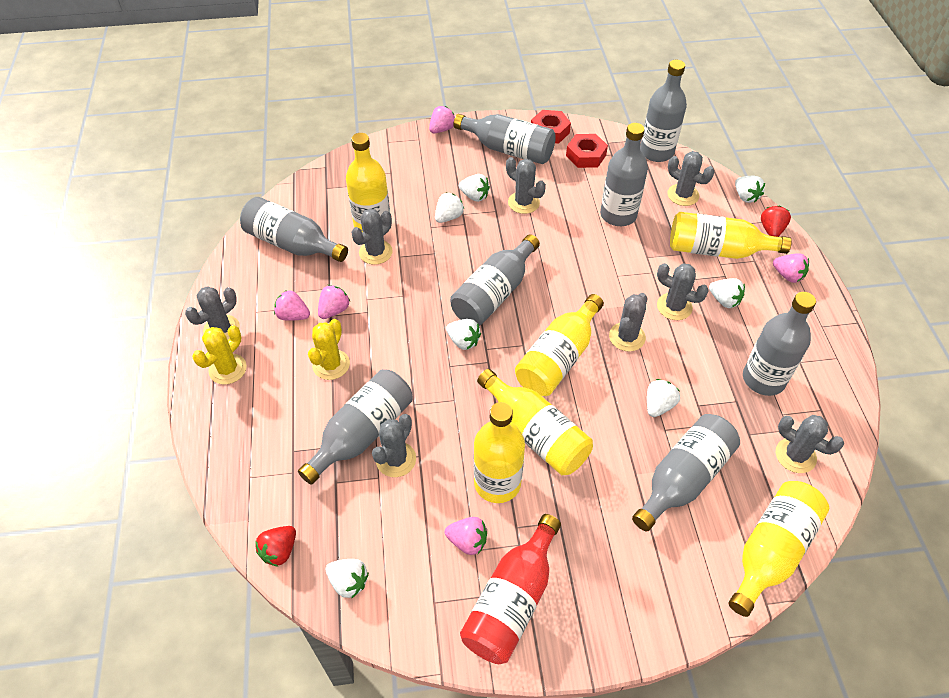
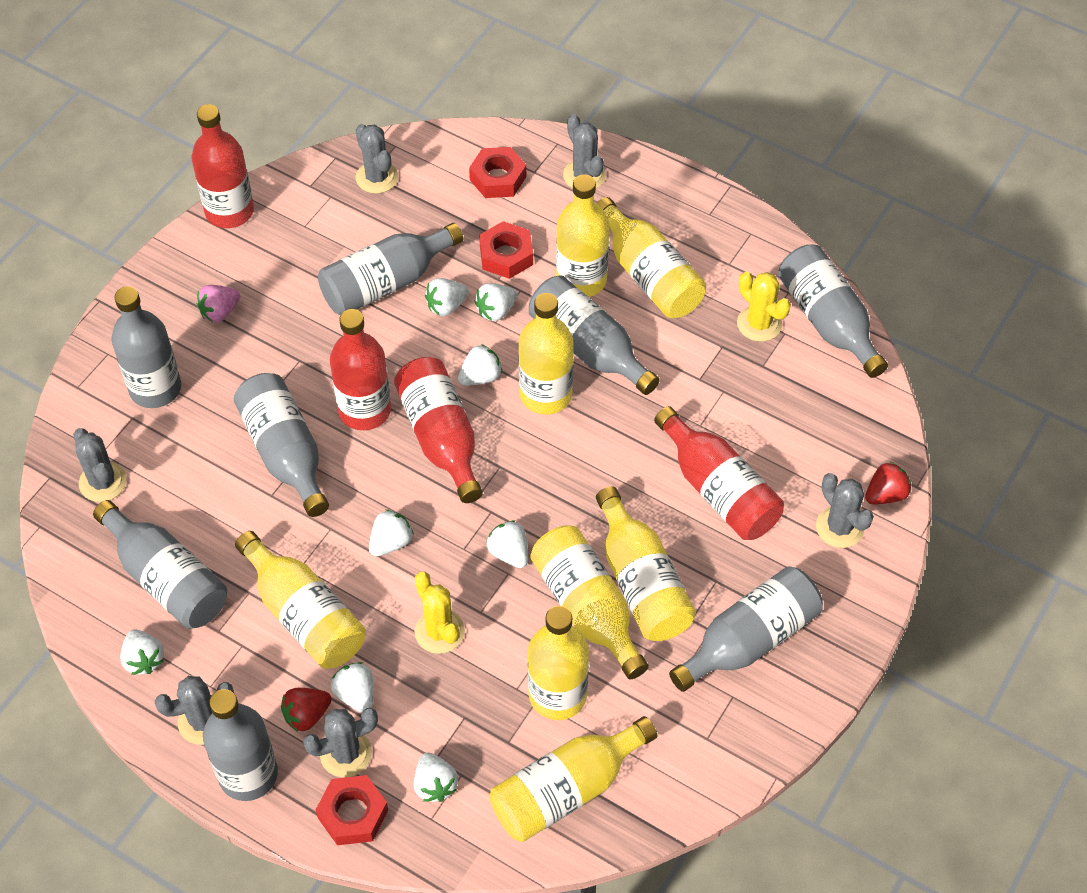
grey cactus: 8 -> 6
pink strawberry: 5 -> 1
red bottle: 1 -> 4
red nut: 2 -> 3
white strawberry: 7 -> 8
yellow bottle: 6 -> 8

